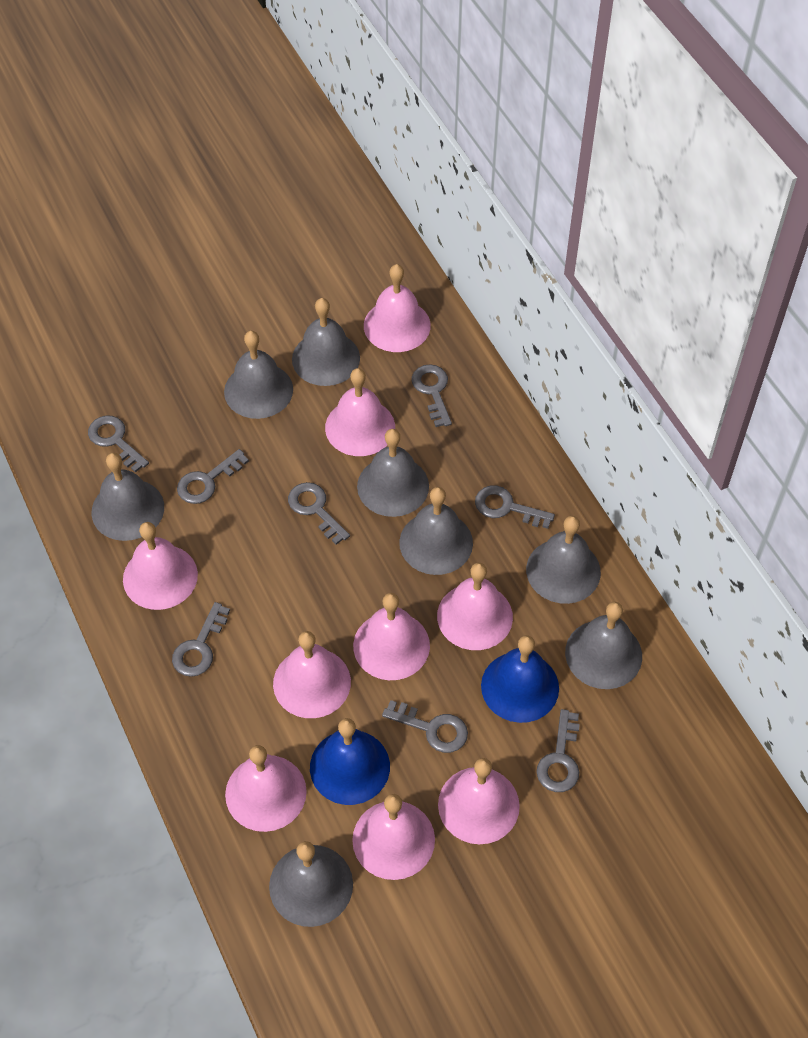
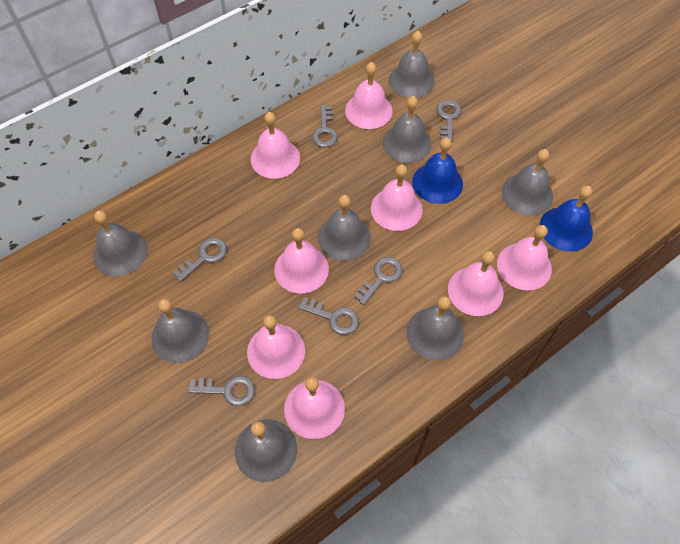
grey key: 8 -> 6
pink bell: 9 -> 8

